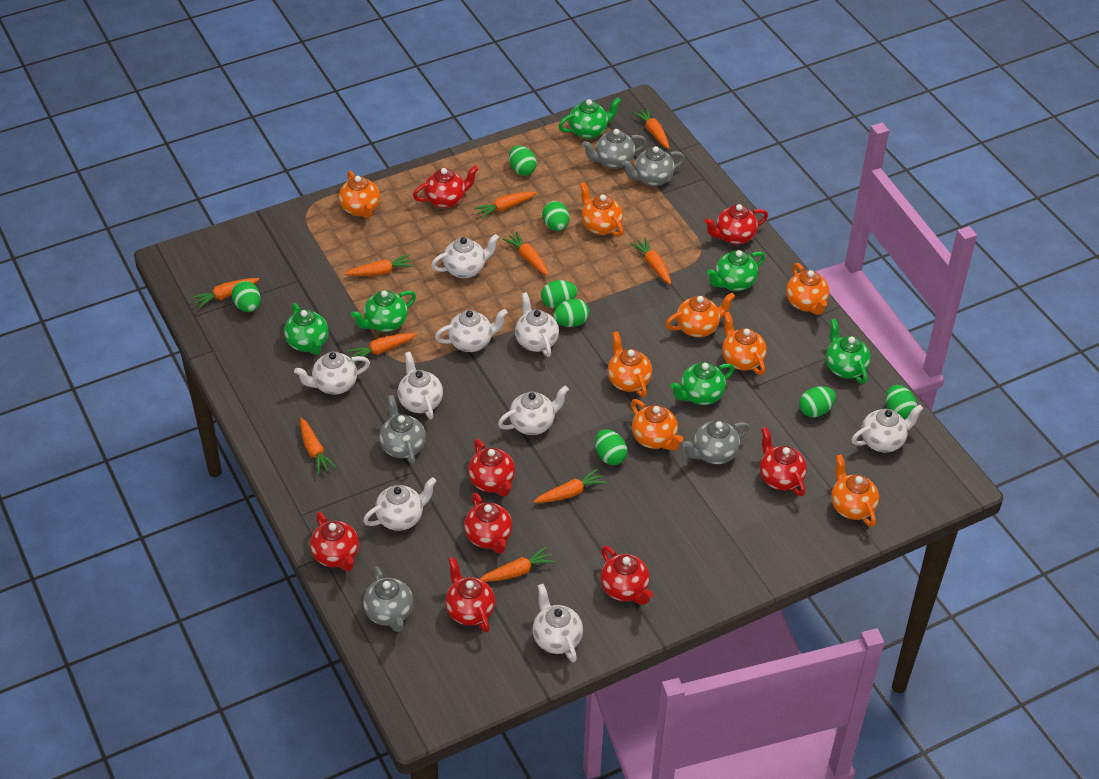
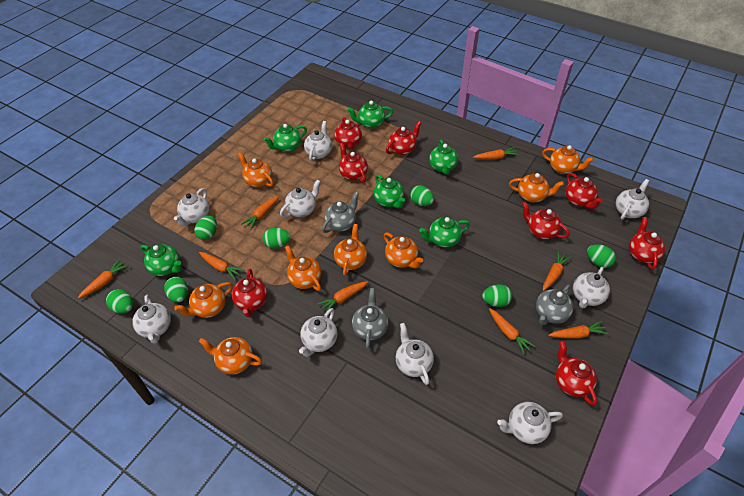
green egg: 8 -> 7
grey teapot: 5 -> 3
orange carrot: 10 -> 8

